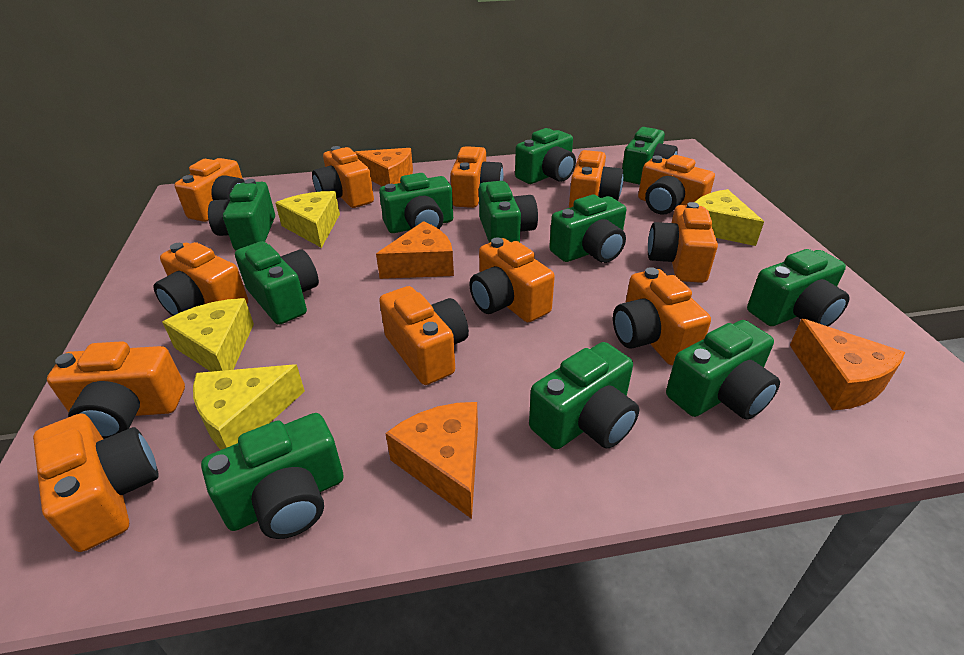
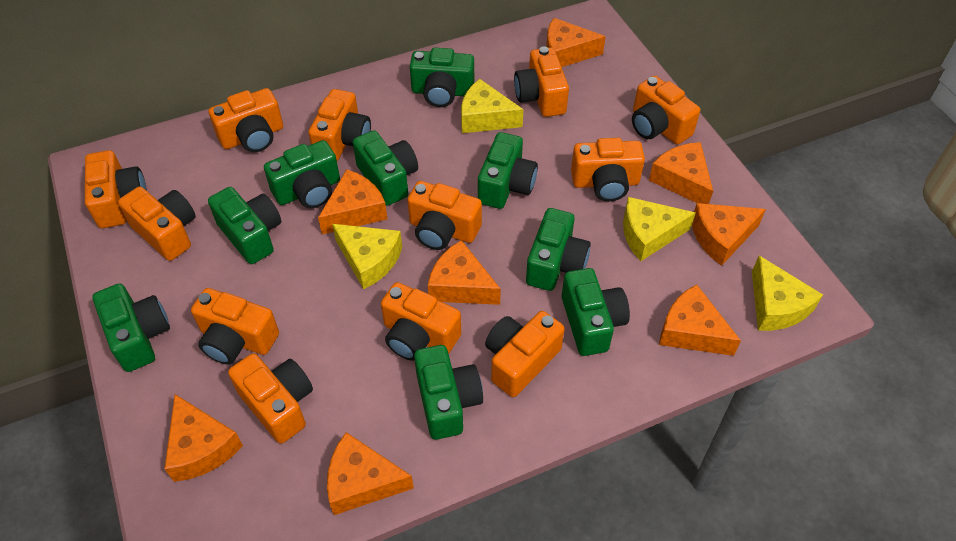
green camera: 11 -> 9
orange cheese: 4 -> 8

